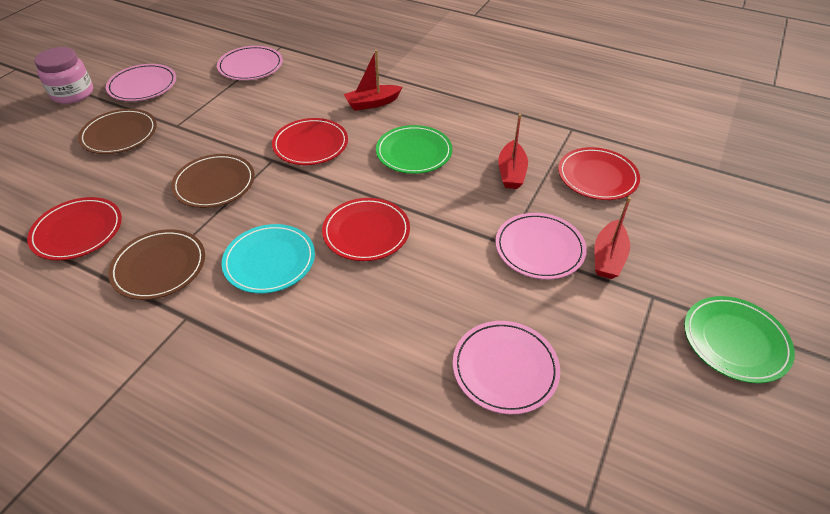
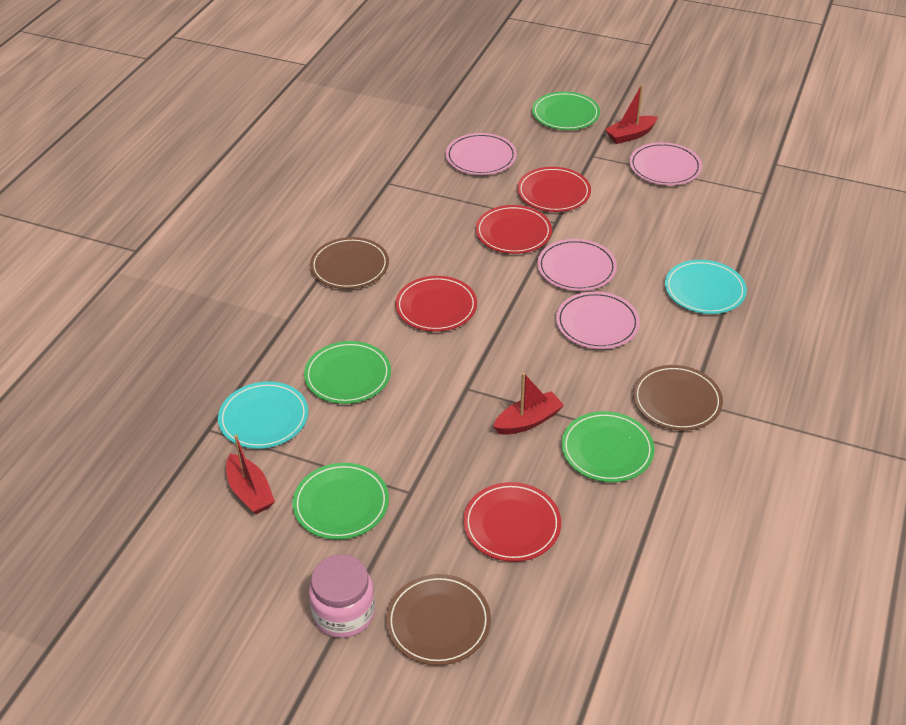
green plate: 2 -> 4
turquoise plate: 1 -> 2

